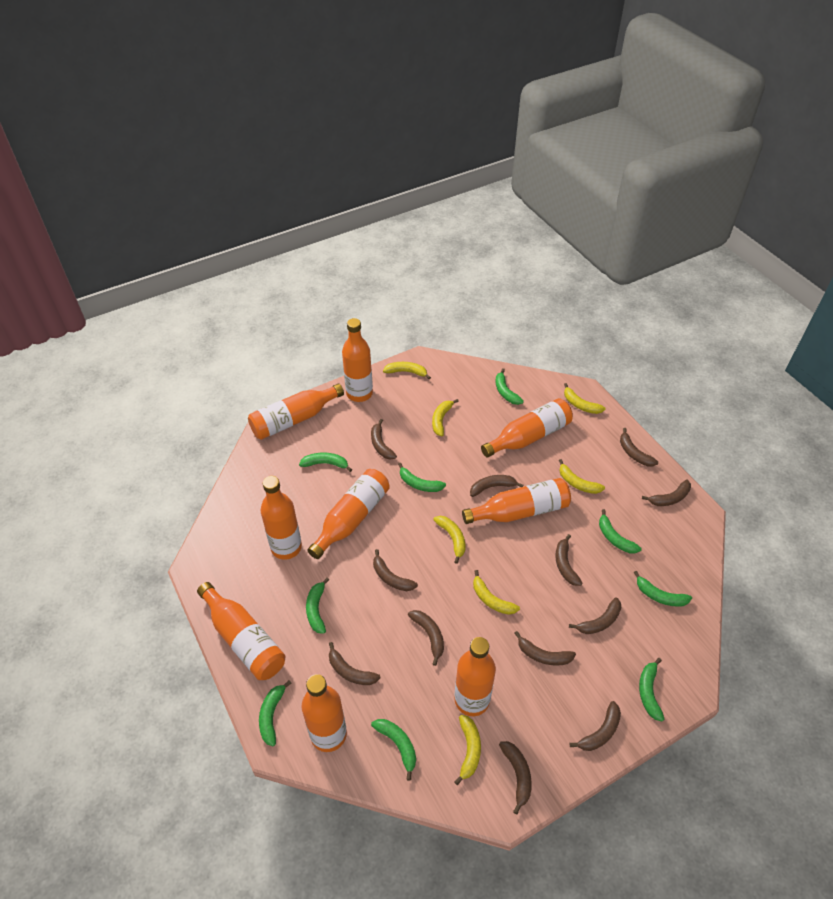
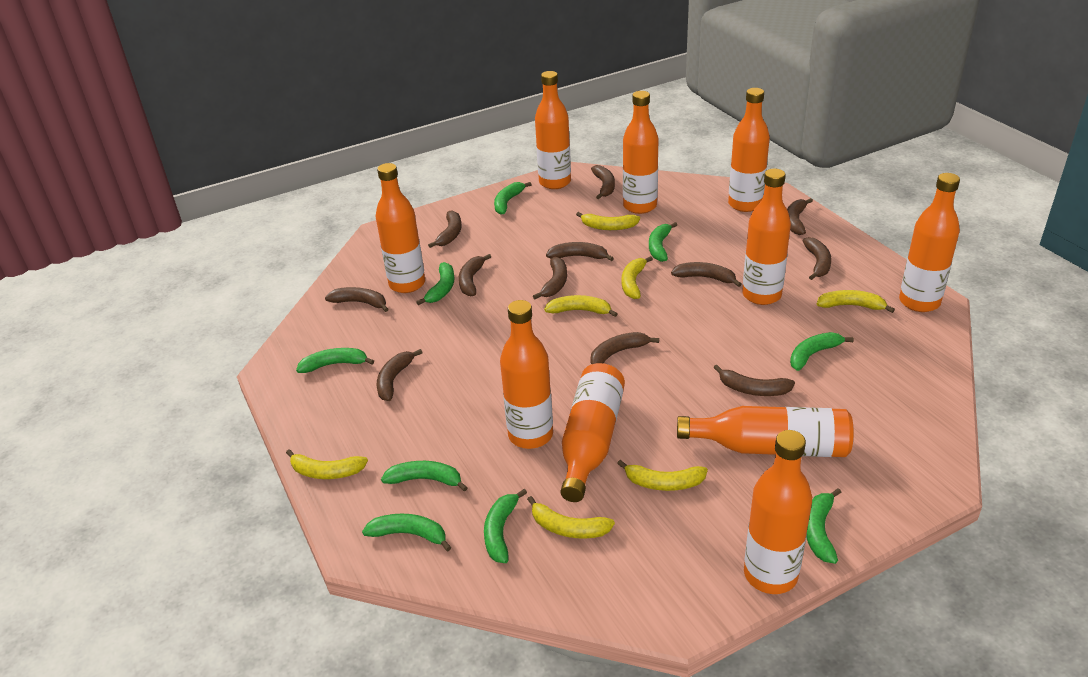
orange bottle: 9 -> 10

